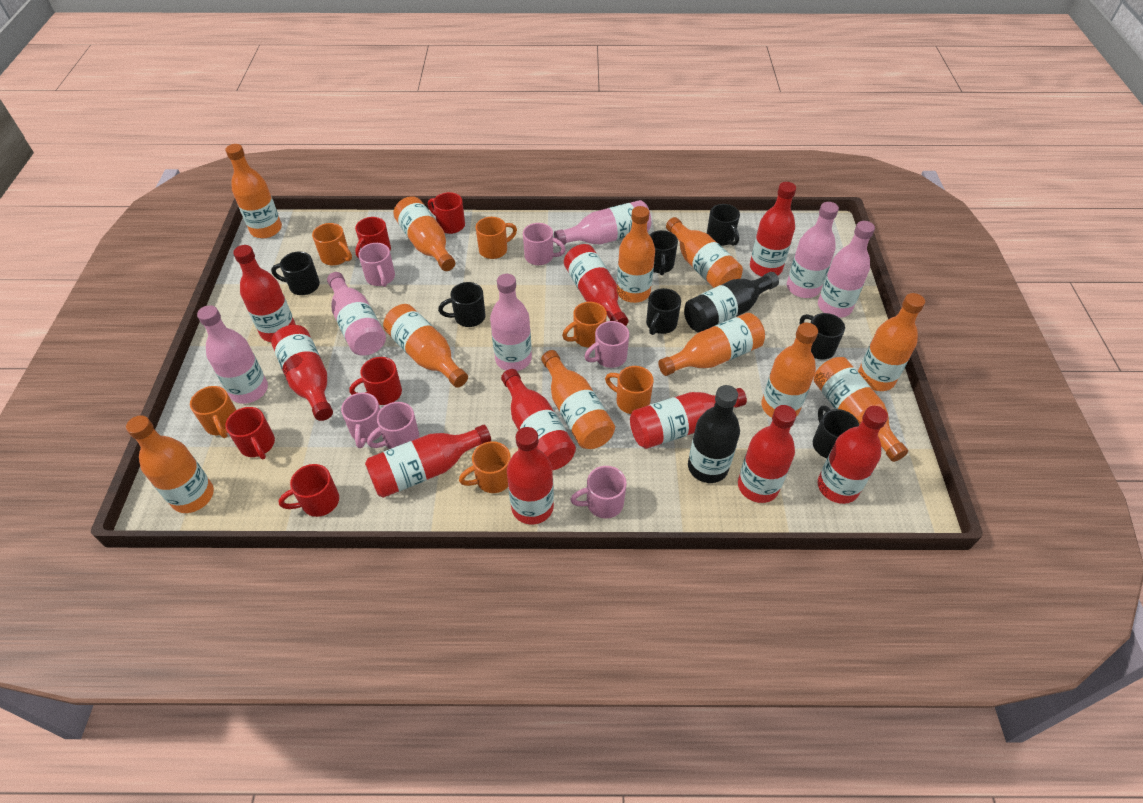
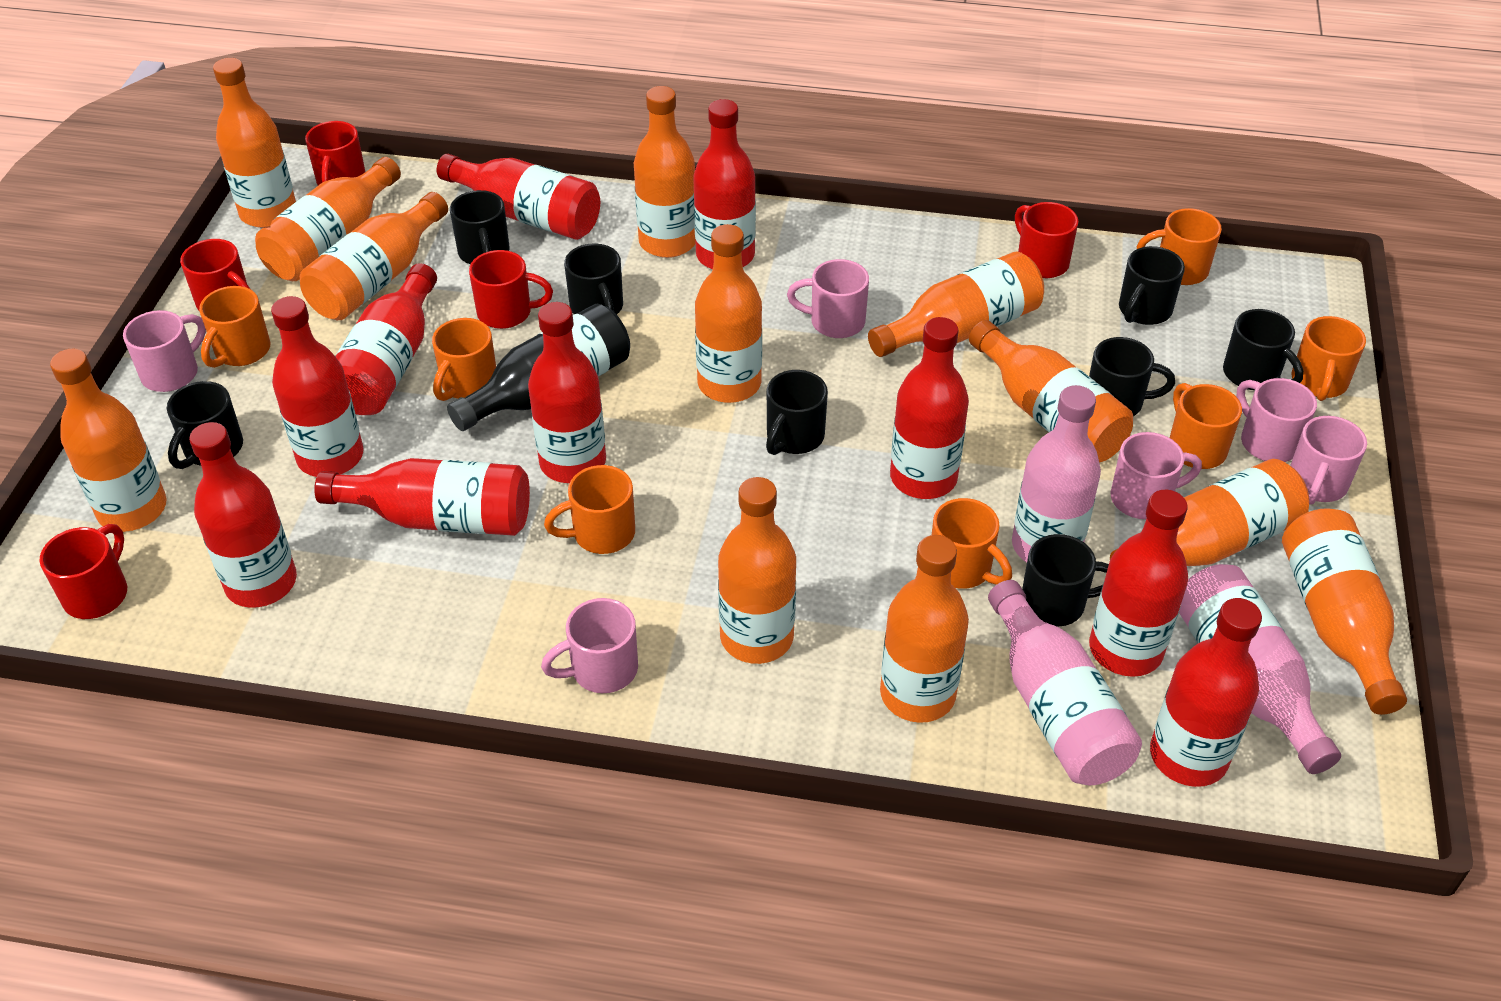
black bottle: 2 -> 1
black mug: 7 -> 8
orange bottle: 11 -> 12
orange mug: 6 -> 7
pink bottle: 6 -> 3

